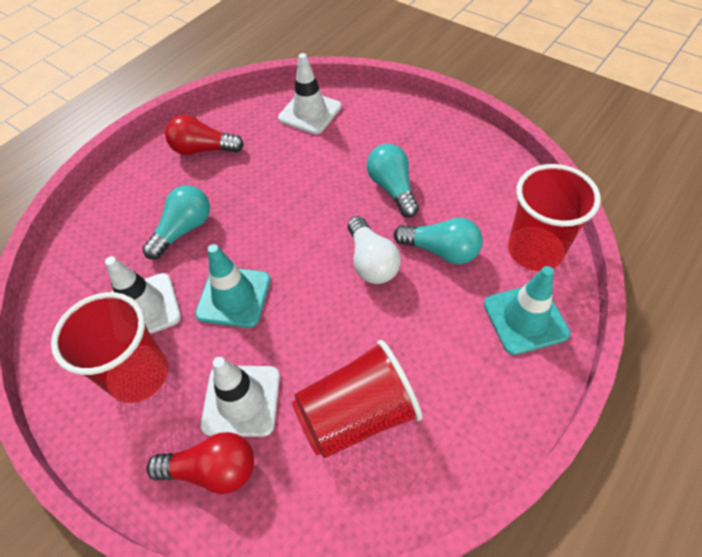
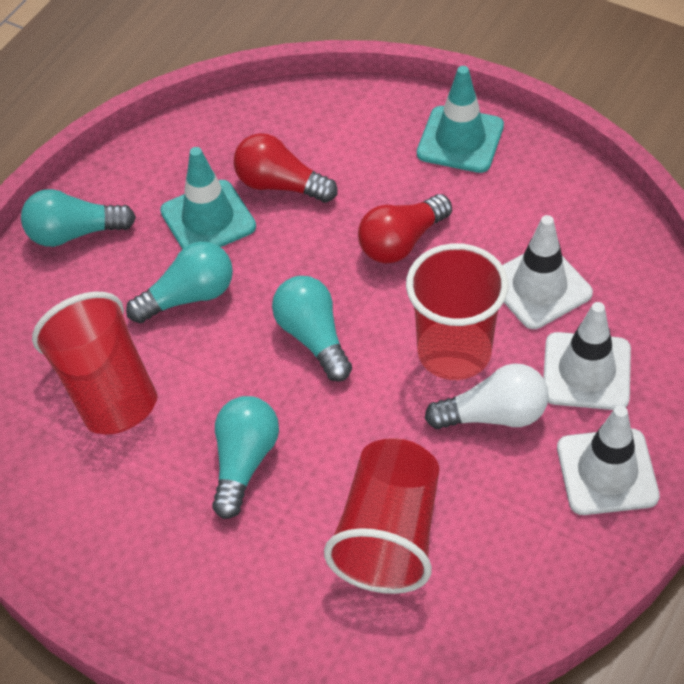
turquoise light bulb: 3 -> 4

